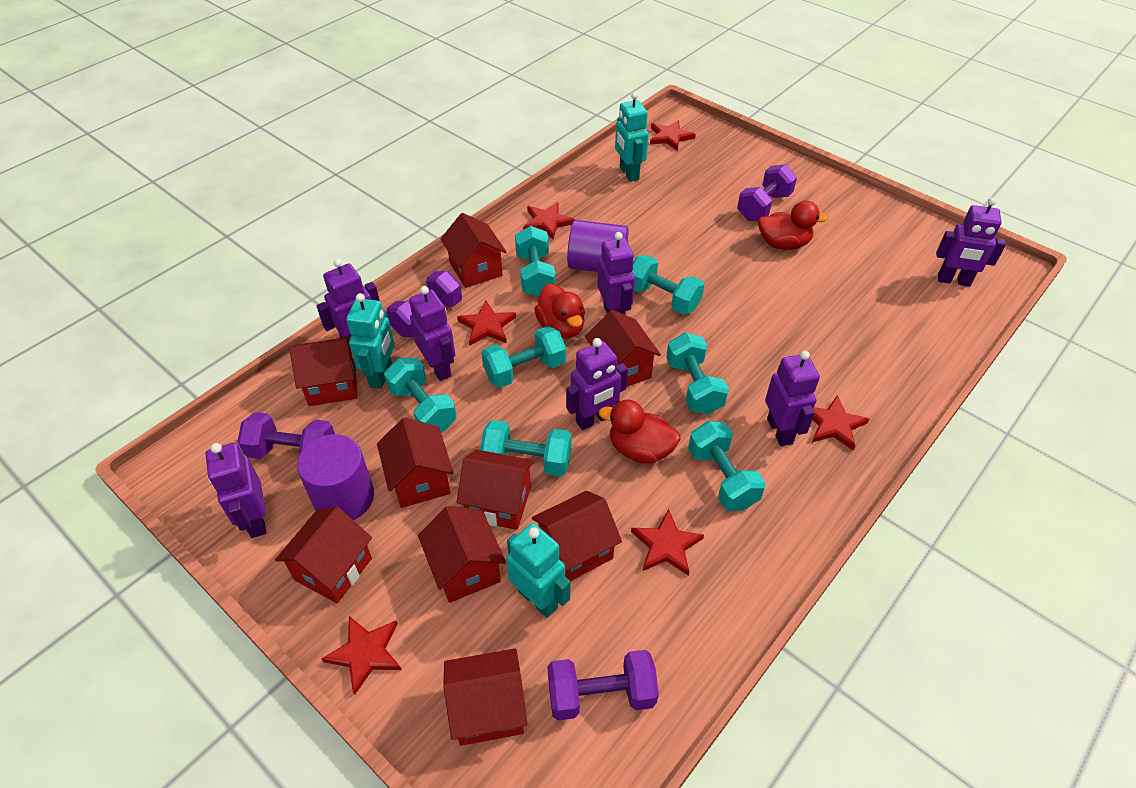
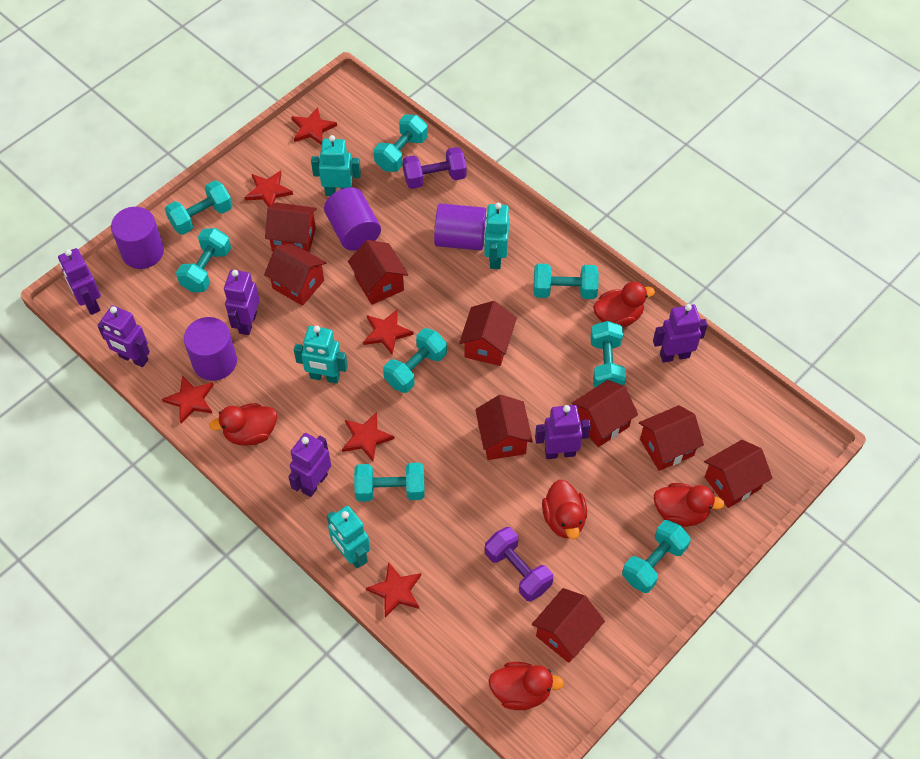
purple cylinder: 2 -> 4
purple dumbbell: 4 -> 2
purple robot: 7 -> 6
red duck: 3 -> 5
turquoise dumbbell: 7 -> 8
turquoise robot: 3 -> 4

